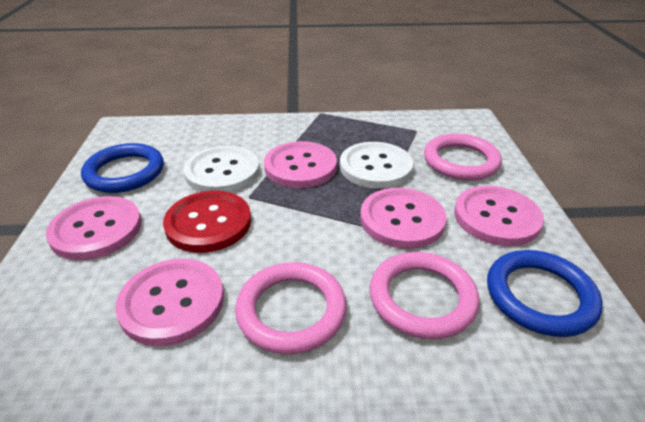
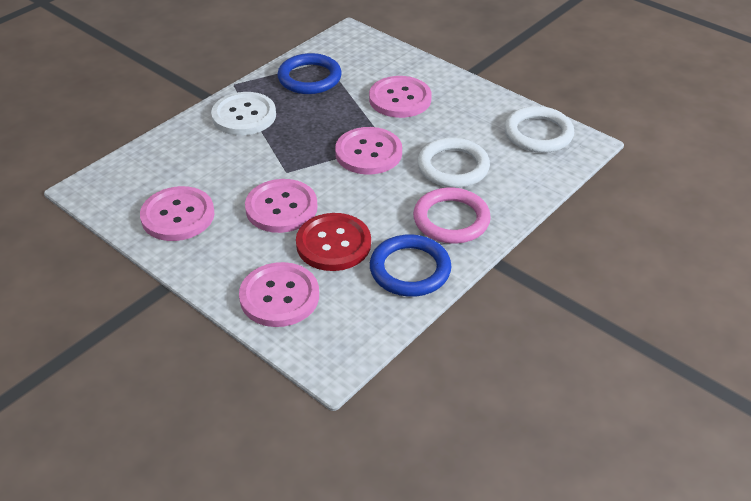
pink ring: 3 -> 1
white button: 2 -> 1
white ring: 0 -> 2

